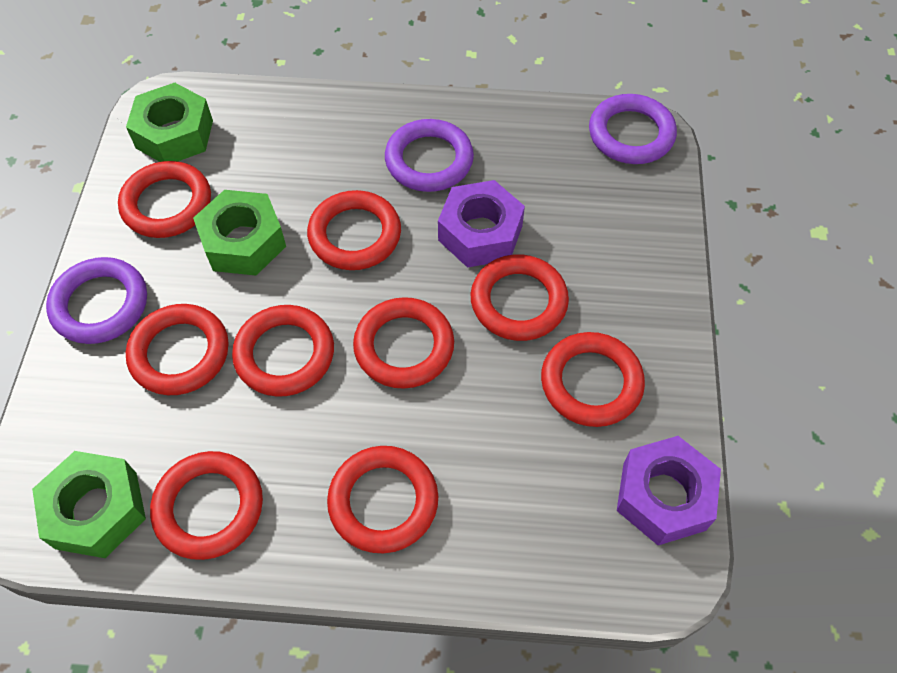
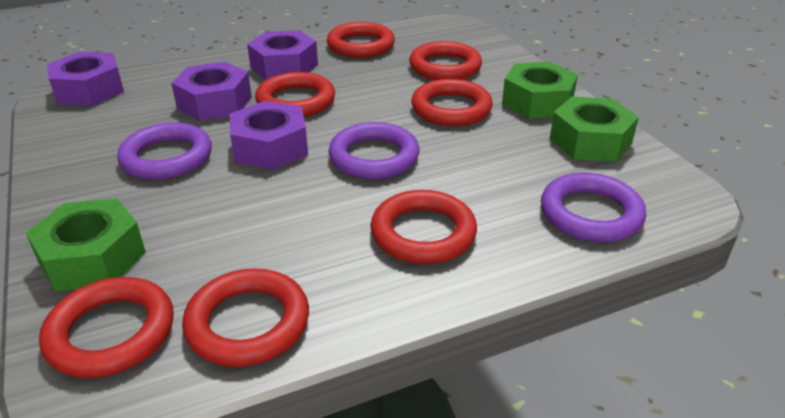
purple nut: 2 -> 4
red ring: 9 -> 7

